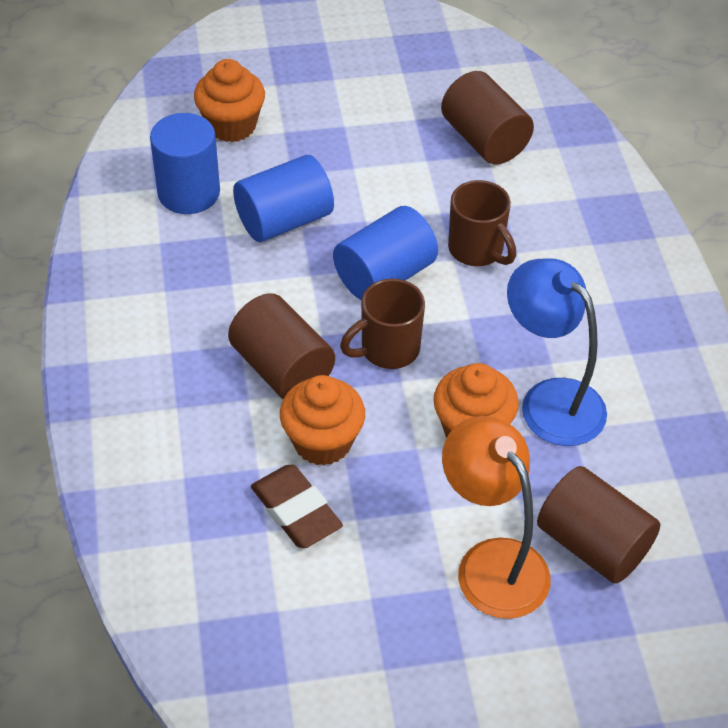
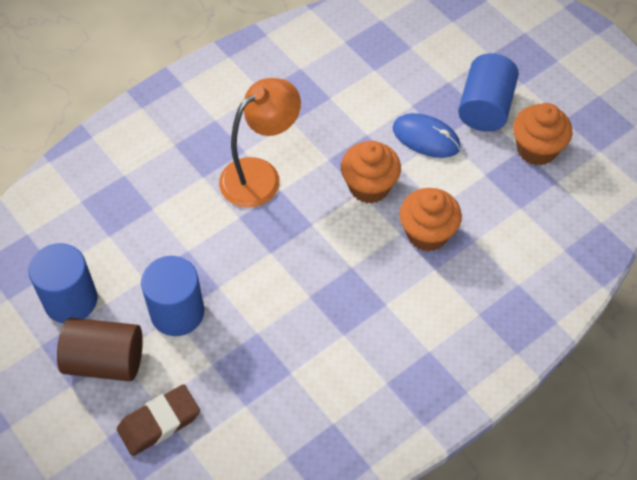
blue lamp: 1 -> 0
blue mouse: 0 -> 1
brown cylinder: 3 -> 1
brown mug: 2 -> 0

